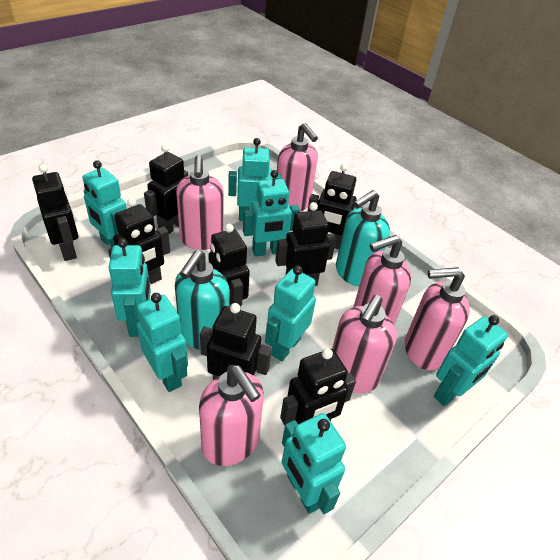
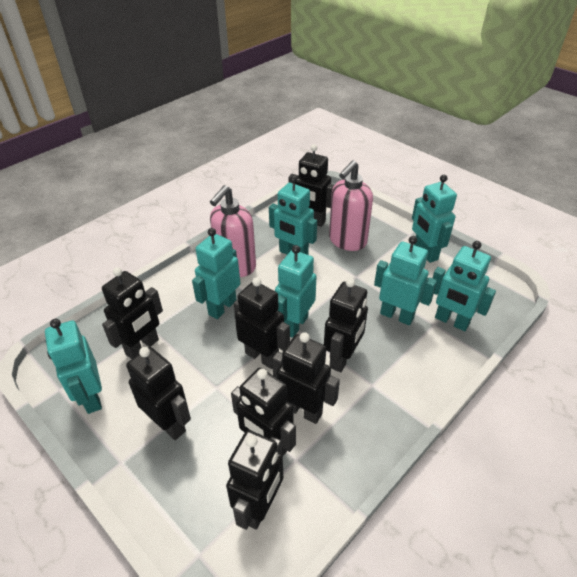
pink soap dispenser: 6 -> 2
turquoise robot: 8 -> 7
turquoise soap dispenser: 2 -> 0

